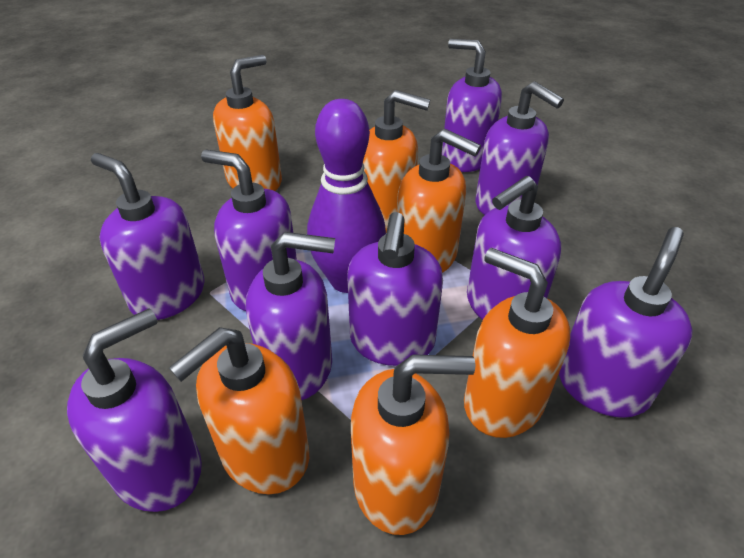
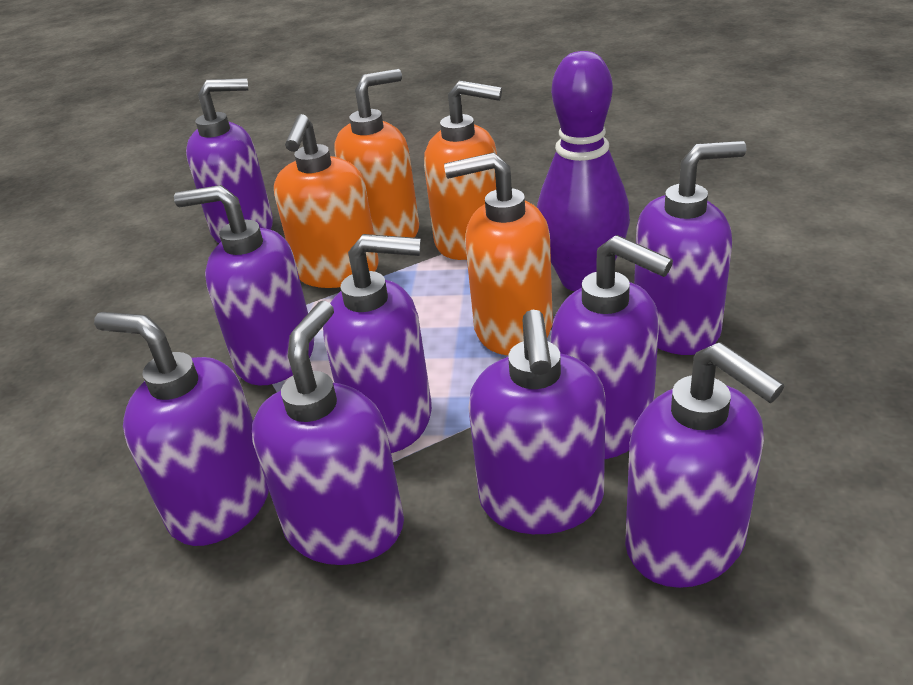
orange soap dispenser: 6 -> 4

